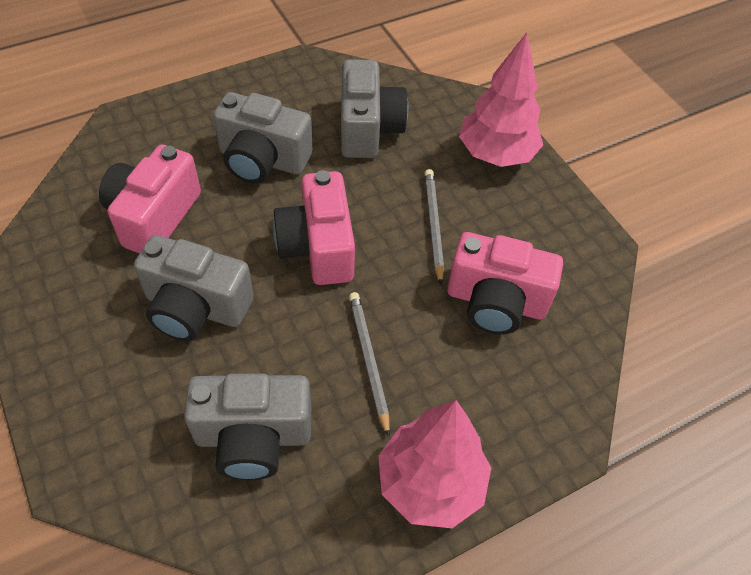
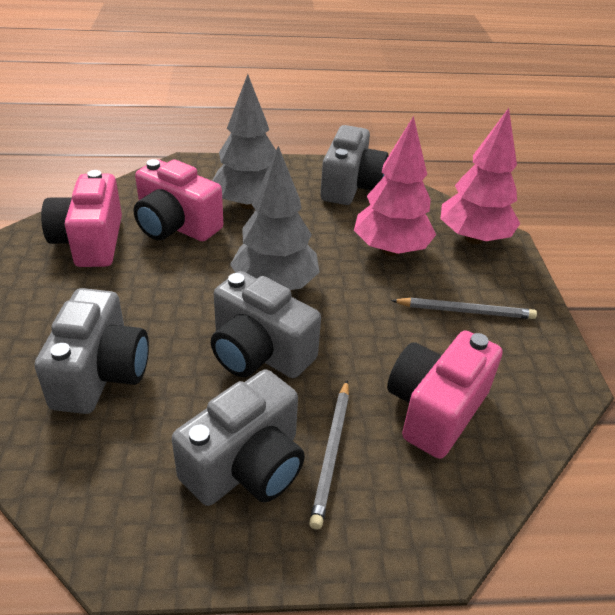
grey tree: 0 -> 2

